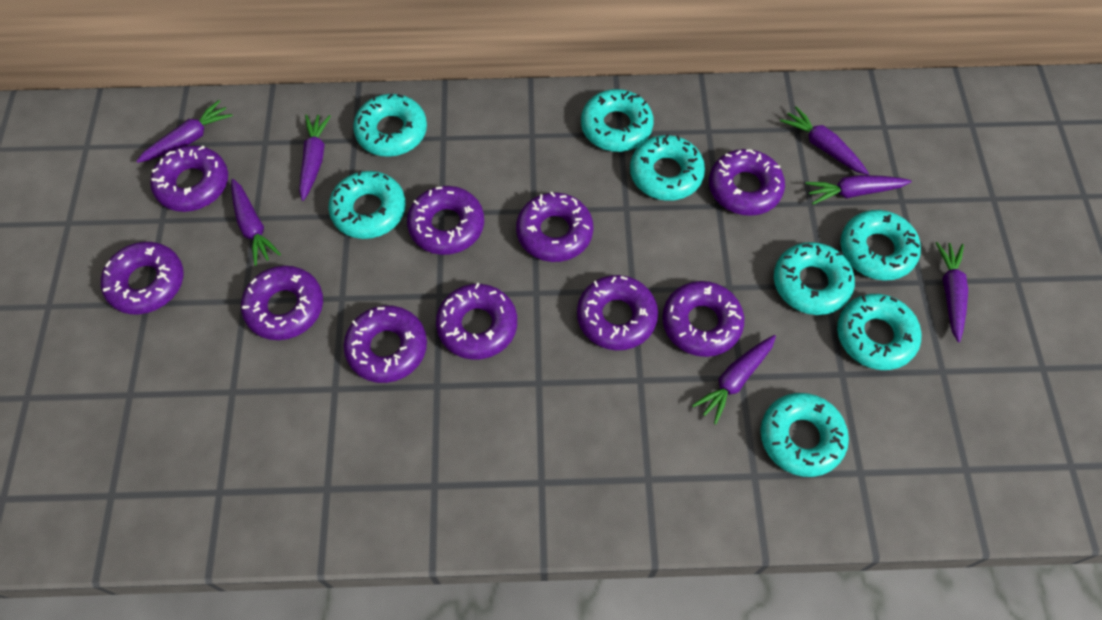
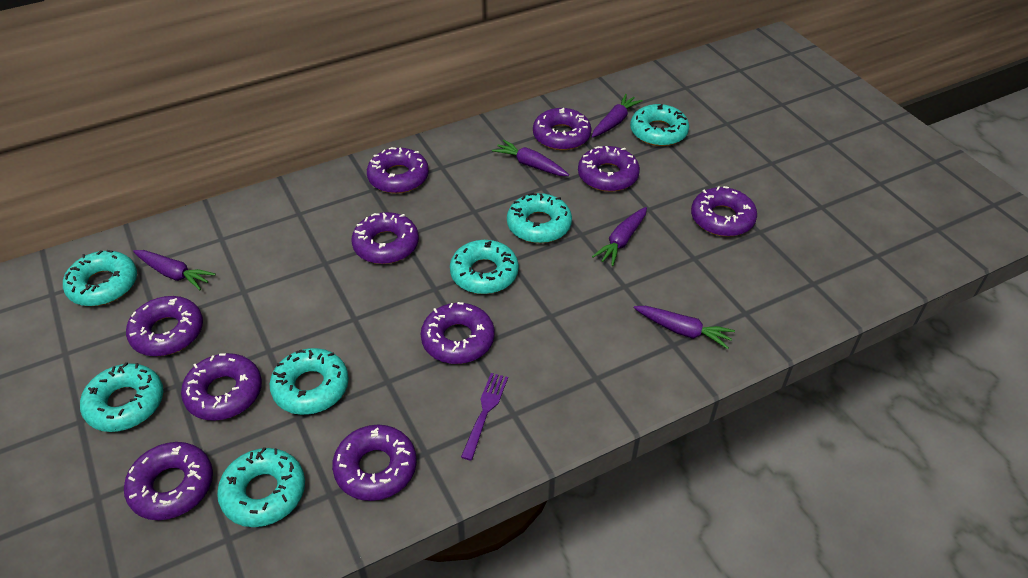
purple carrot: 7 -> 5
purple fork: 0 -> 1
turquoise donut: 8 -> 7

